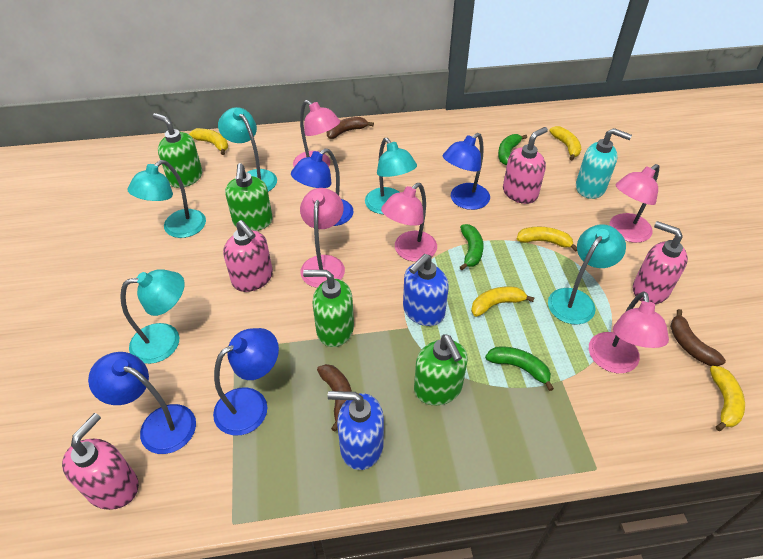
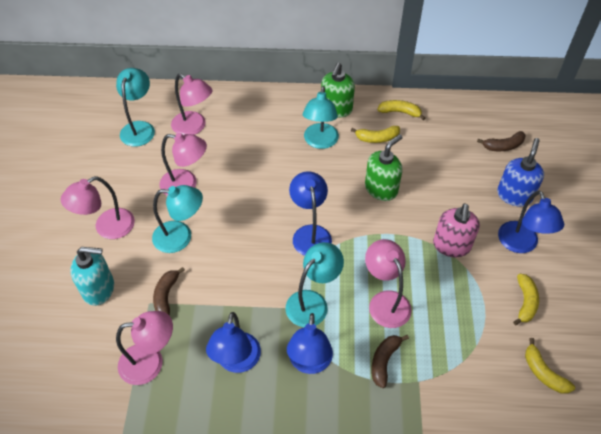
blue soap dispenser: 2 -> 1
green banana: 3 -> 0
green soap dispenser: 4 -> 2
pink soap dispenser: 4 -> 1
turquoise lamp: 5 -> 4
yellow banana: 5 -> 4

